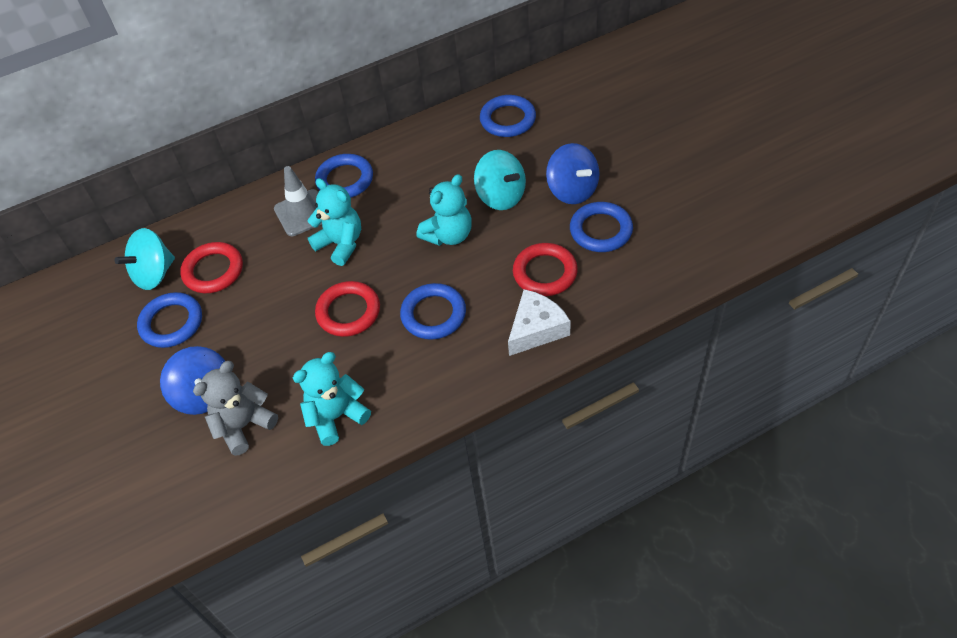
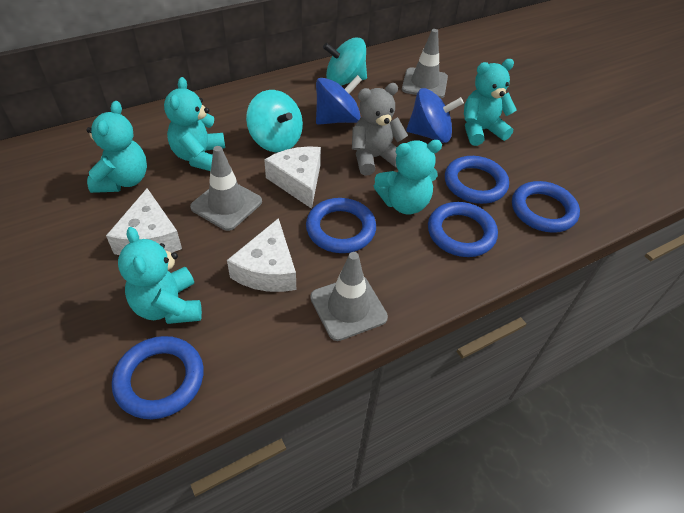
grey traffic cone: 1 -> 3
red ring: 3 -> 0
turquoise teddy bear: 3 -> 5
white cheese: 1 -> 3

